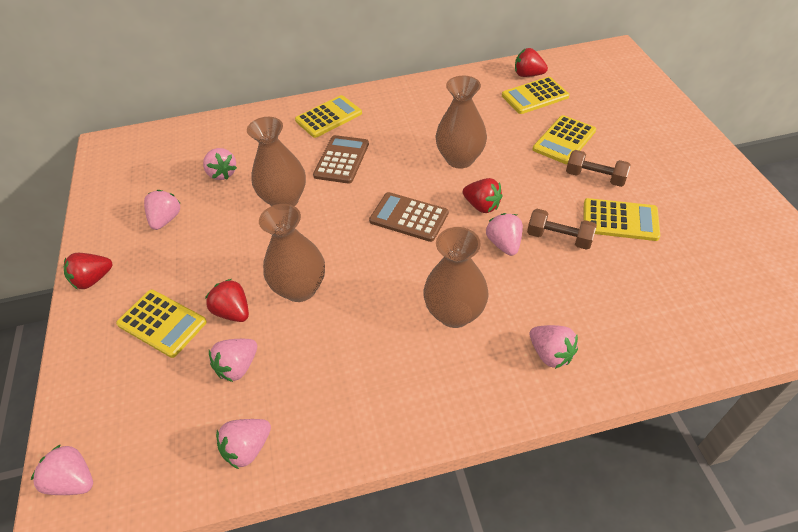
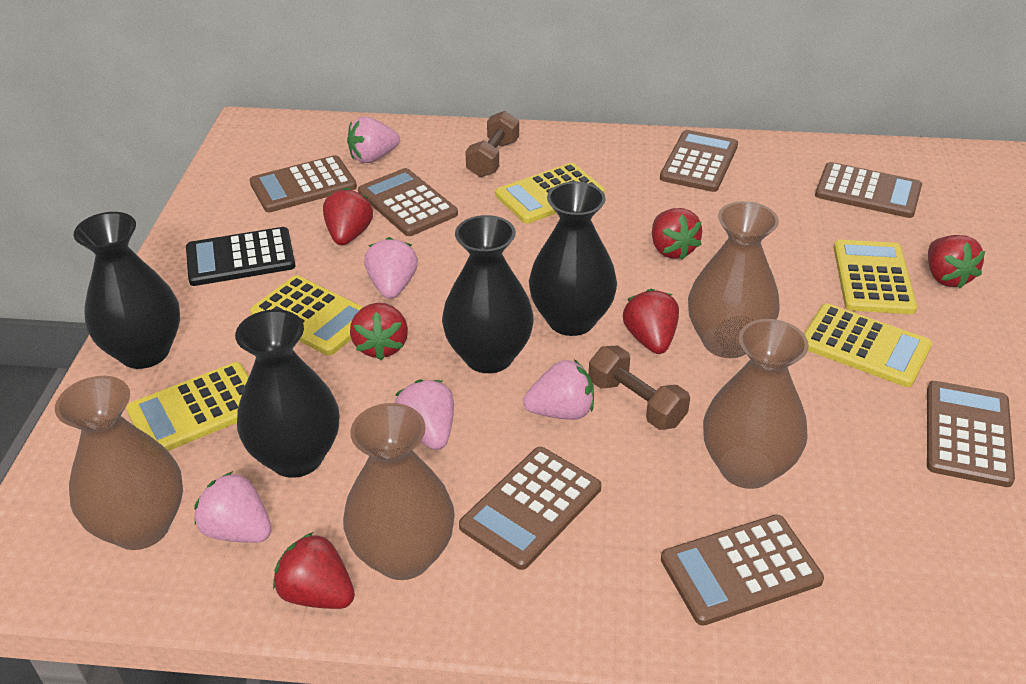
black calculator: 0 -> 1
black vase: 0 -> 4
brown calculator: 2 -> 7
pink strawberry: 7 -> 5
red strawberry: 4 -> 6

